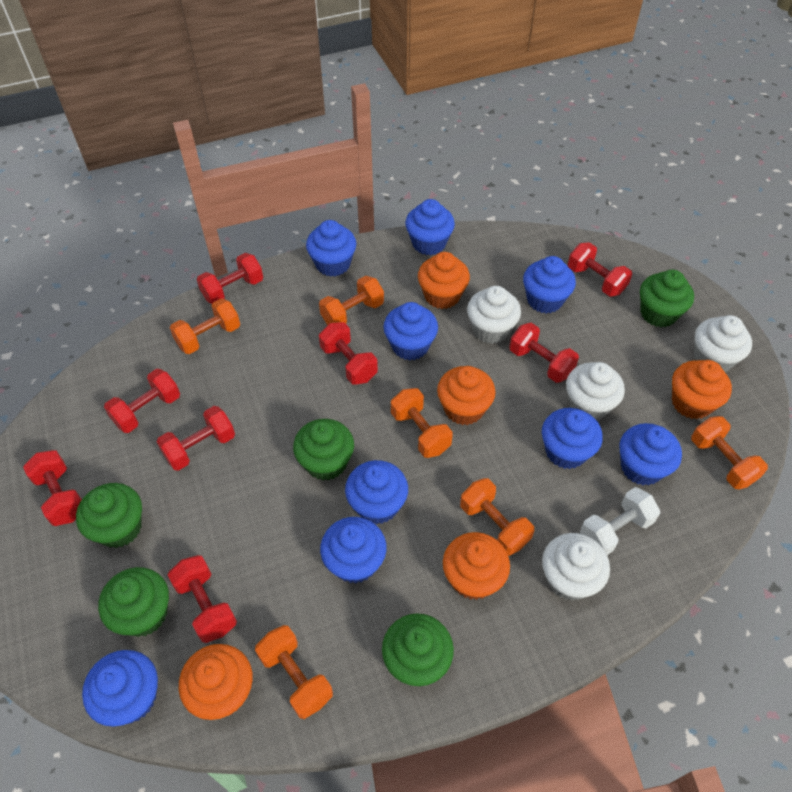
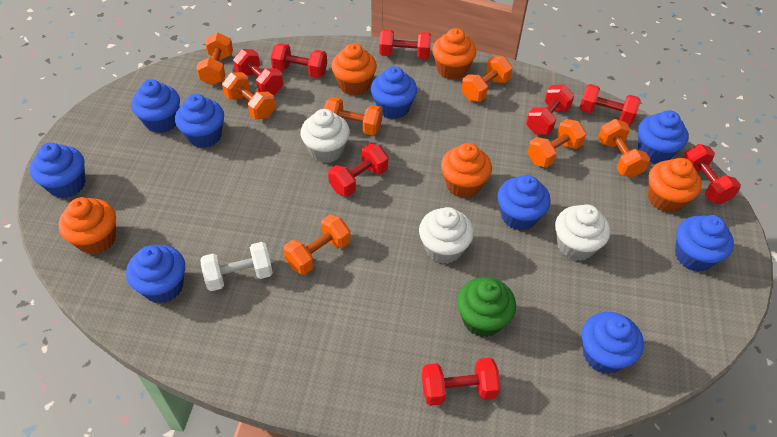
green cupcake: 5 -> 1
orange dumbbell: 6 -> 7
white cupcake: 4 -> 3

